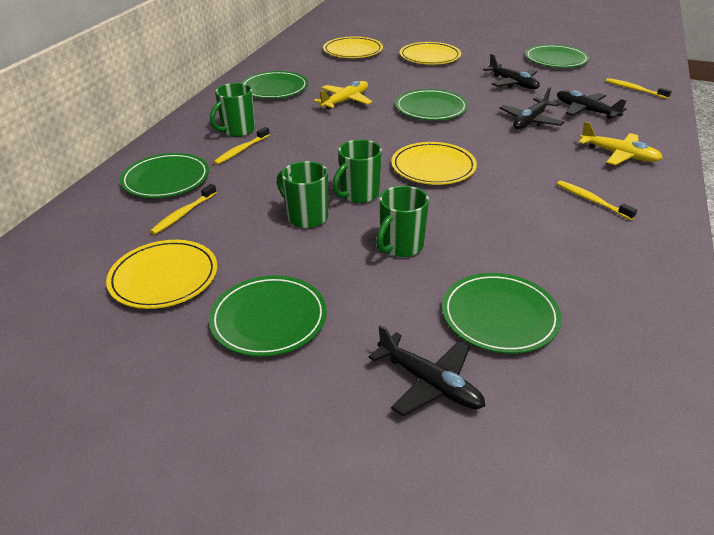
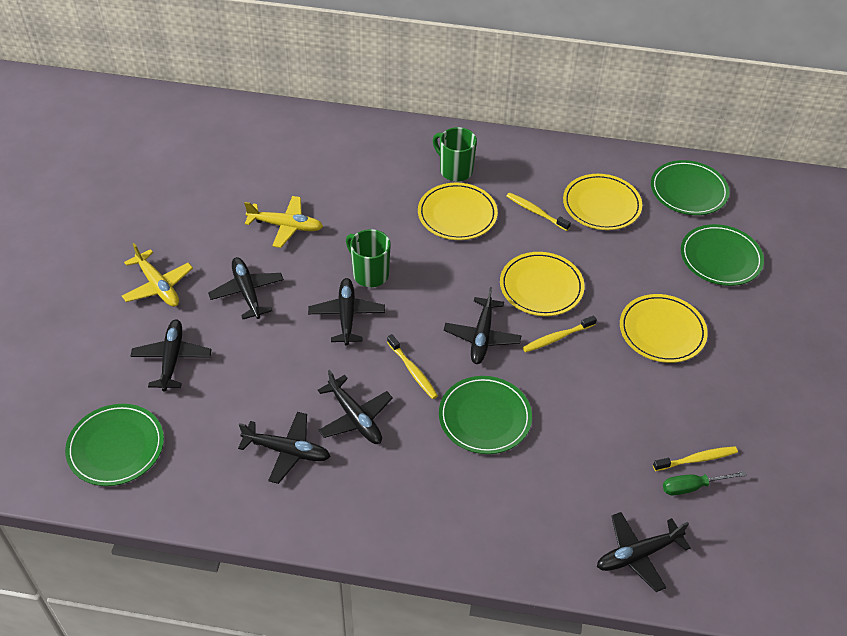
black plane: 4 -> 7
green mug: 4 -> 2
green plate: 6 -> 4
green screwdriver: 0 -> 1

